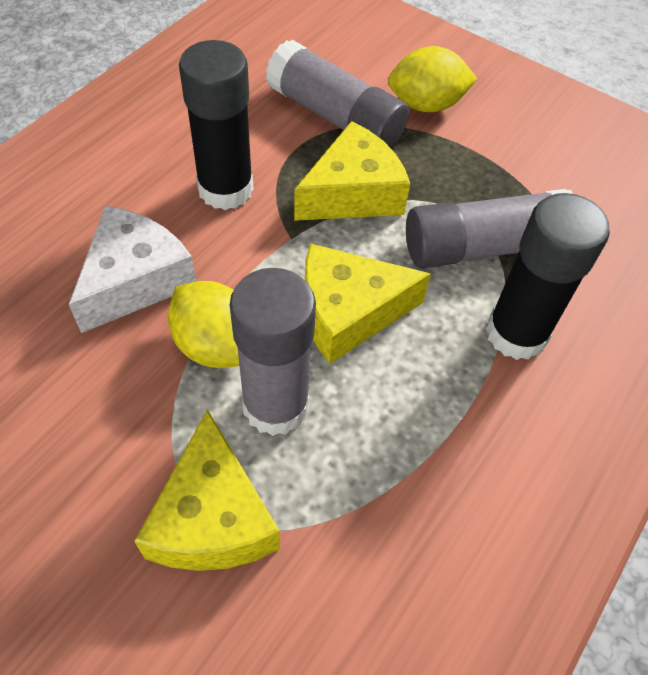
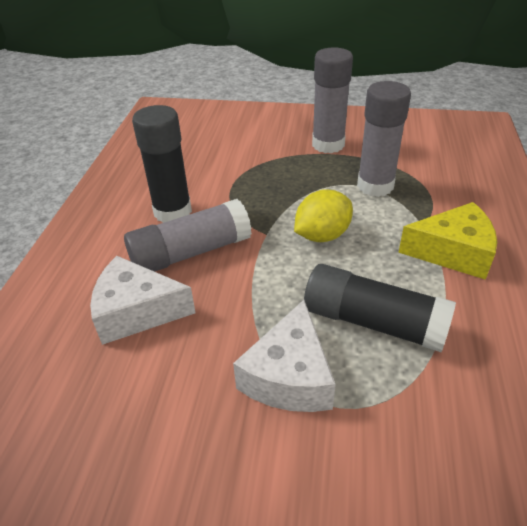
white cheese: 1 -> 2
yellow cheese: 3 -> 1
yellow lemon: 2 -> 1

